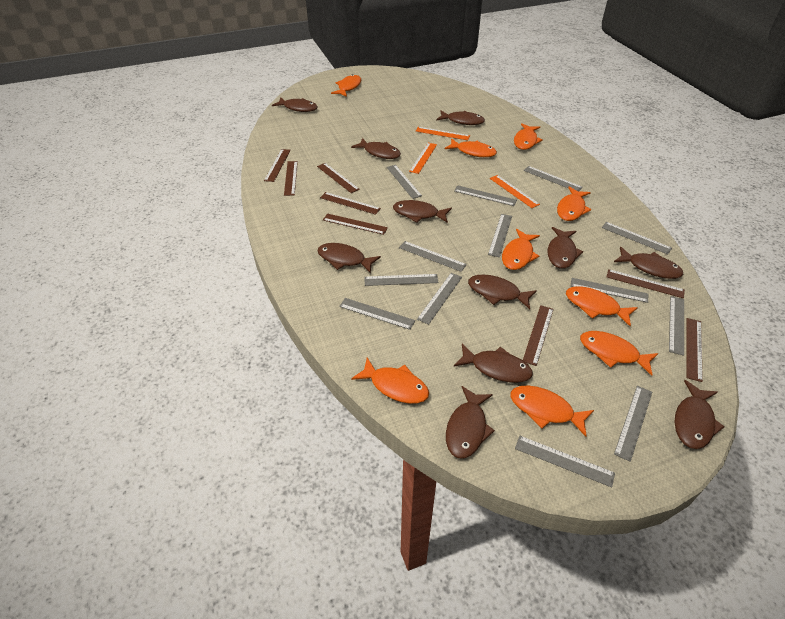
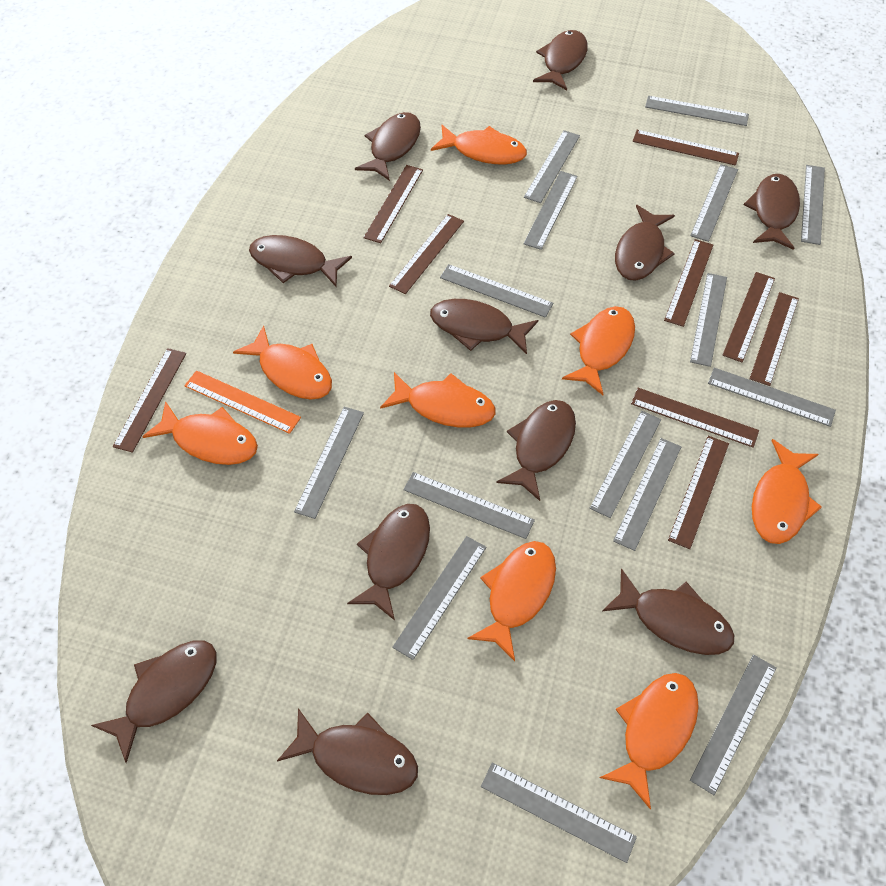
brown ruler: 8 -> 9
grey ruler: 13 -> 15
orange fish: 9 -> 8
orange ruler: 3 -> 1

